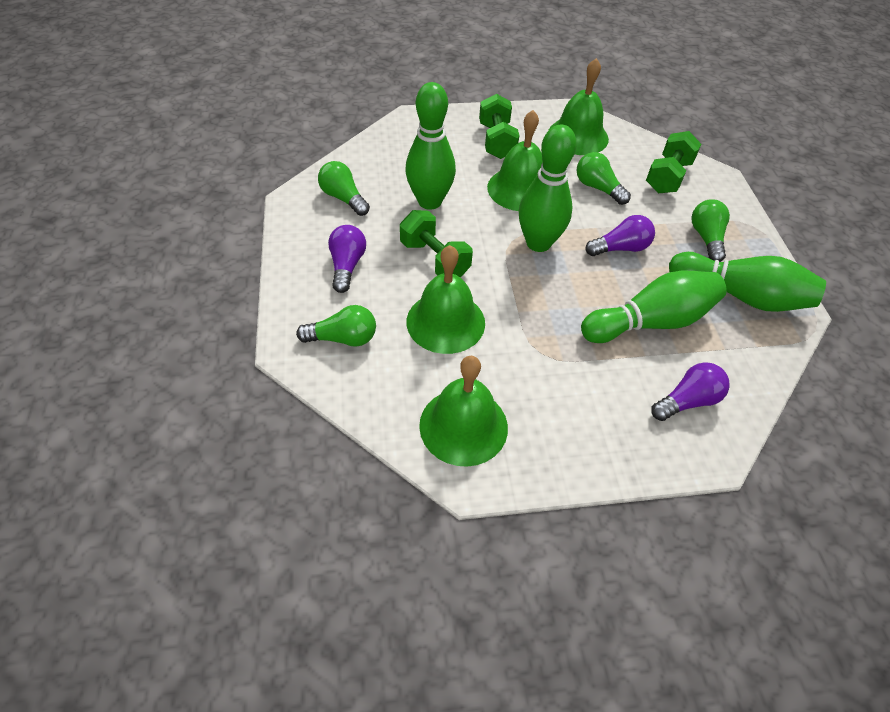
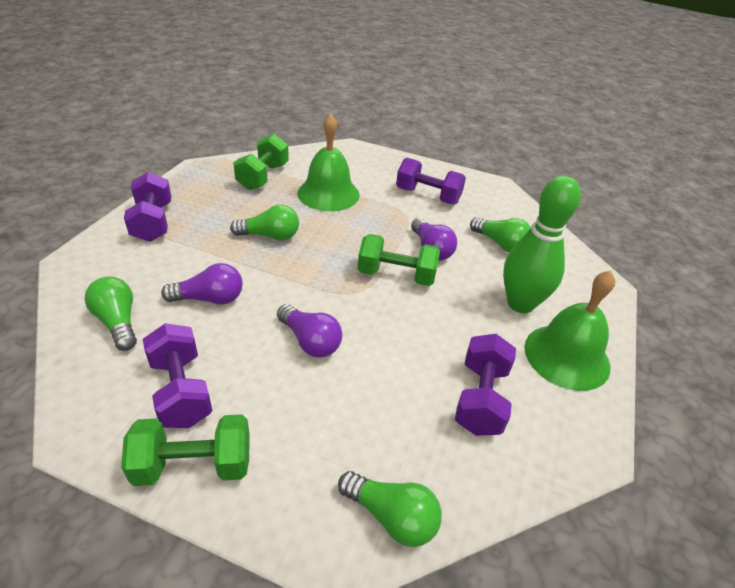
green bell: 4 -> 2
green bowling pin: 4 -> 1
purple dumbbell: 0 -> 4

